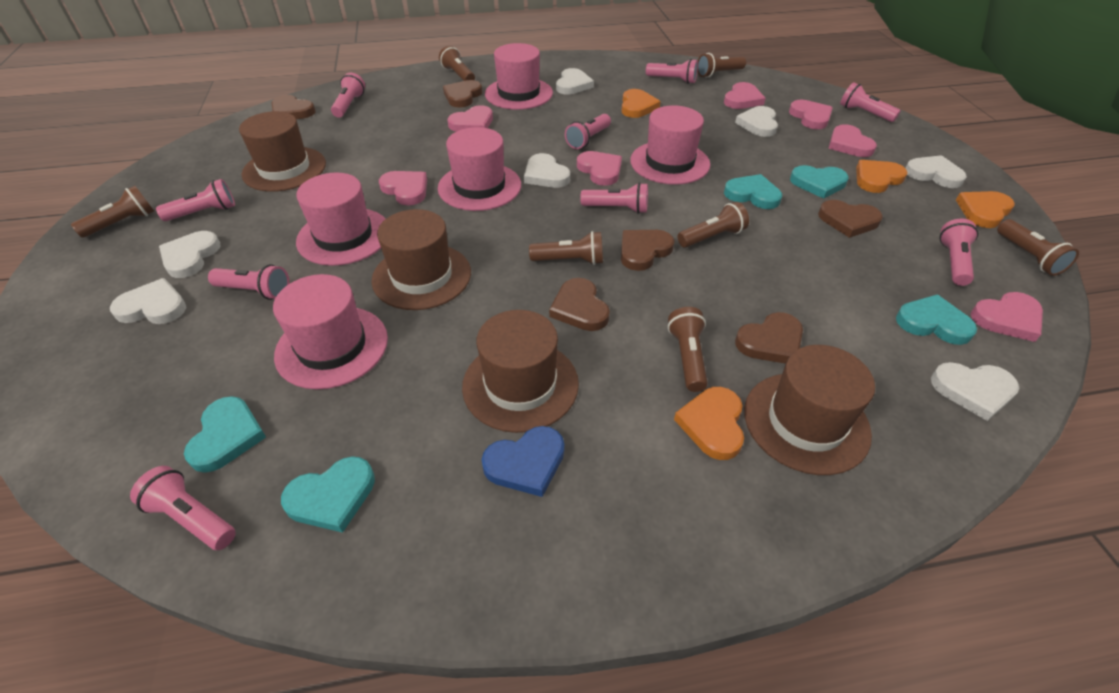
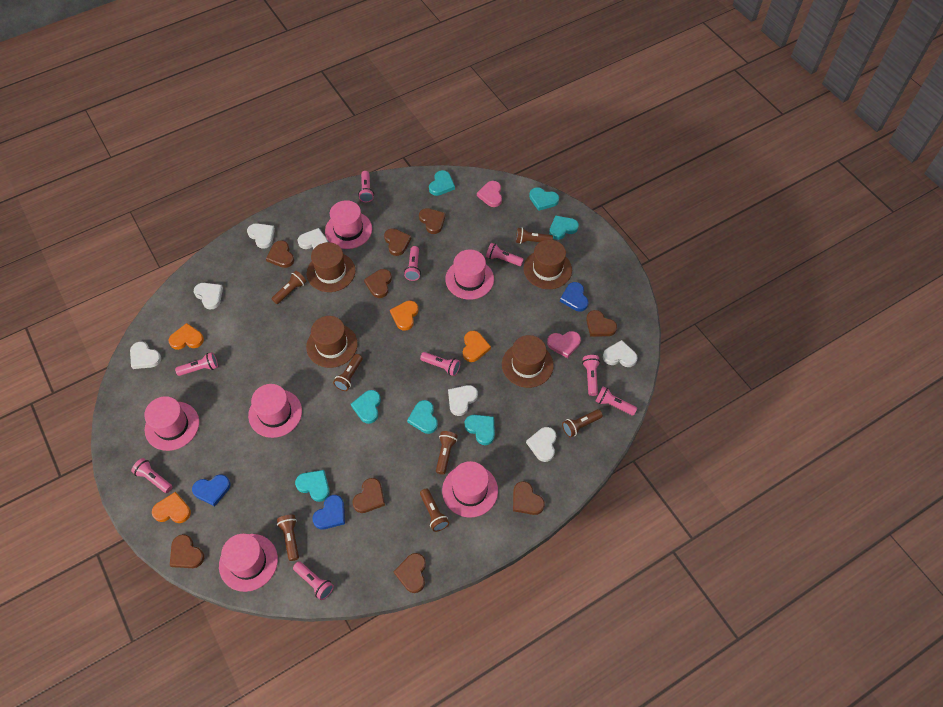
blue heart: 1 -> 3
brown heart: 6 -> 9
pink hat: 5 -> 6
pink heart: 7 -> 2
turquoise heart: 5 -> 7

